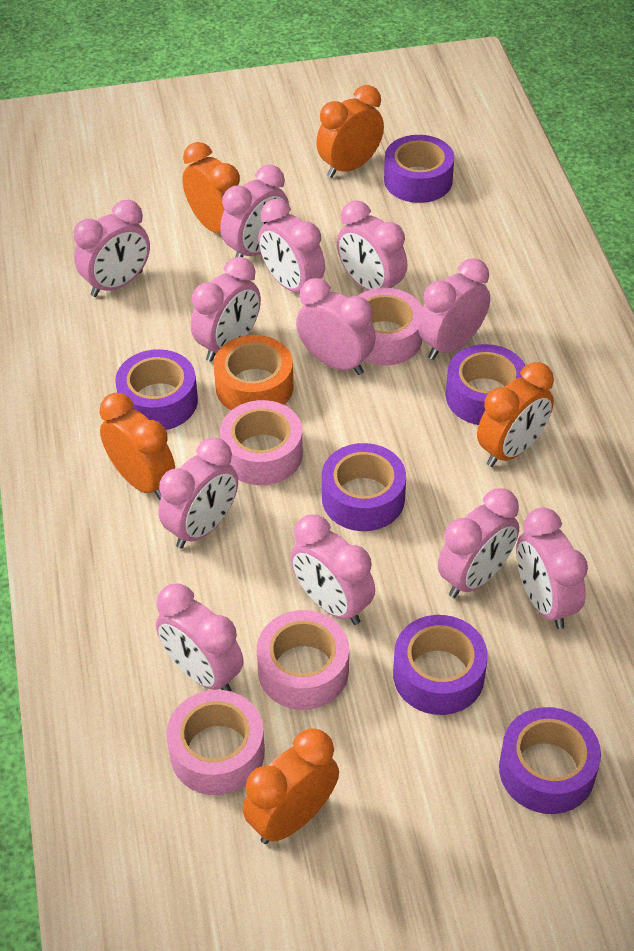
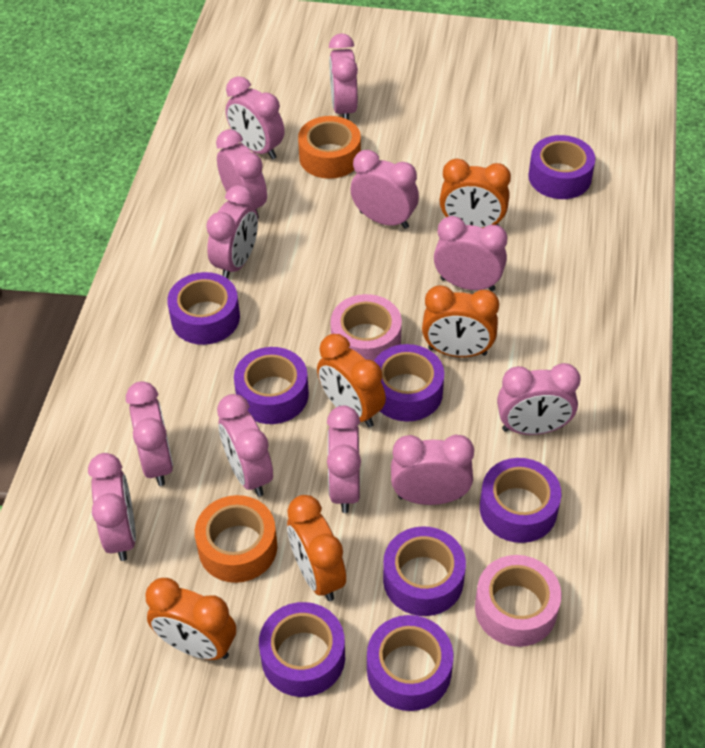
orange tape: 1 -> 2
pink tape: 4 -> 2
purple tape: 6 -> 8

